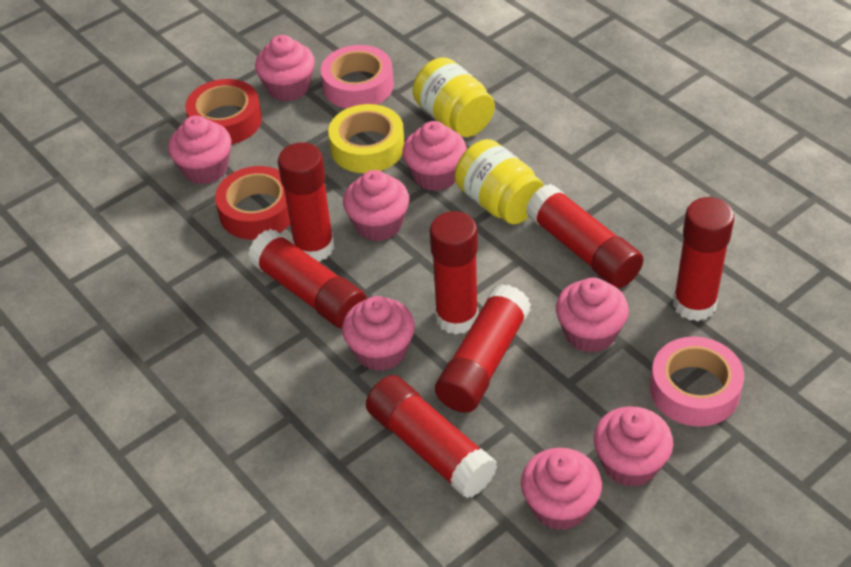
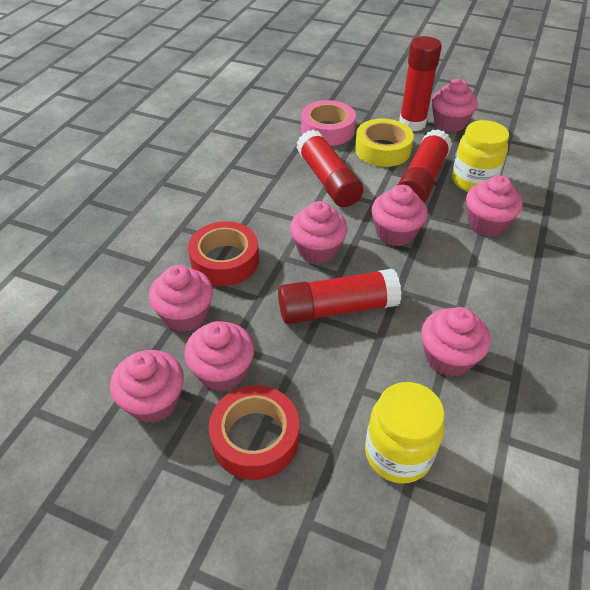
pink tape: 2 -> 1
red glue stick: 7 -> 4

